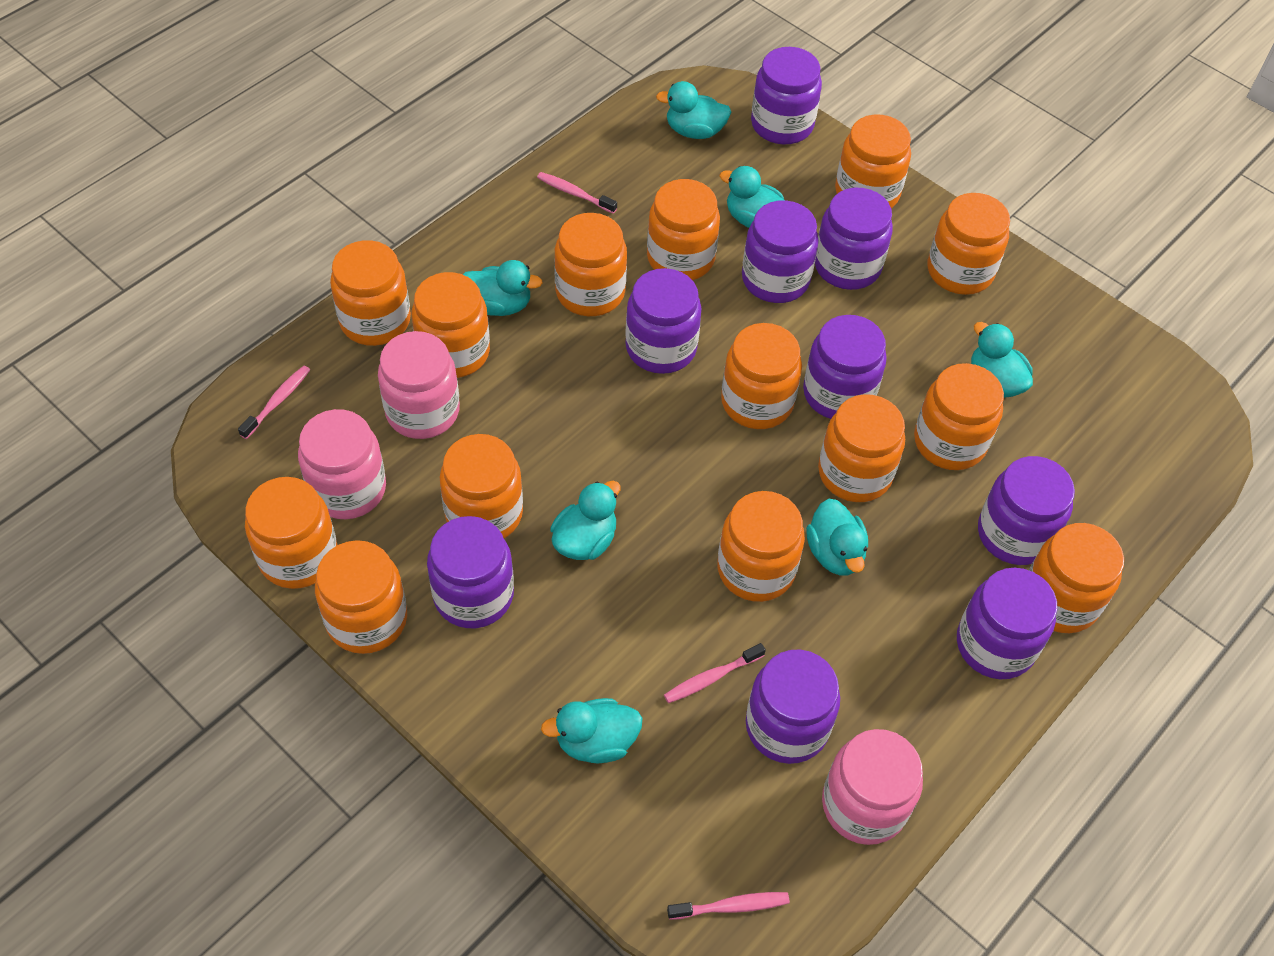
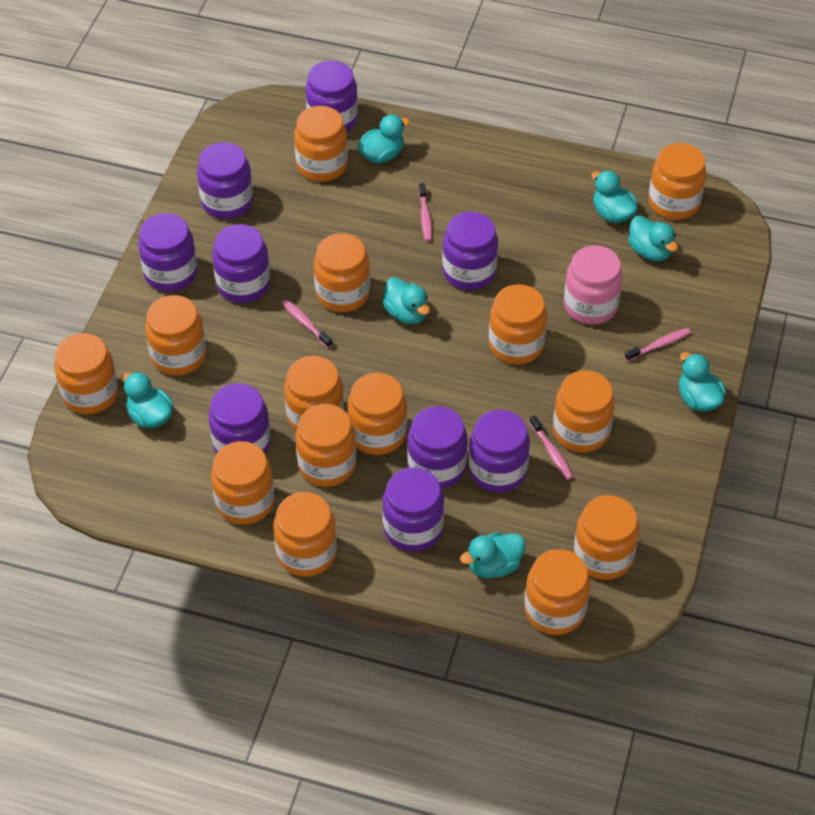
pink jar: 3 -> 1

